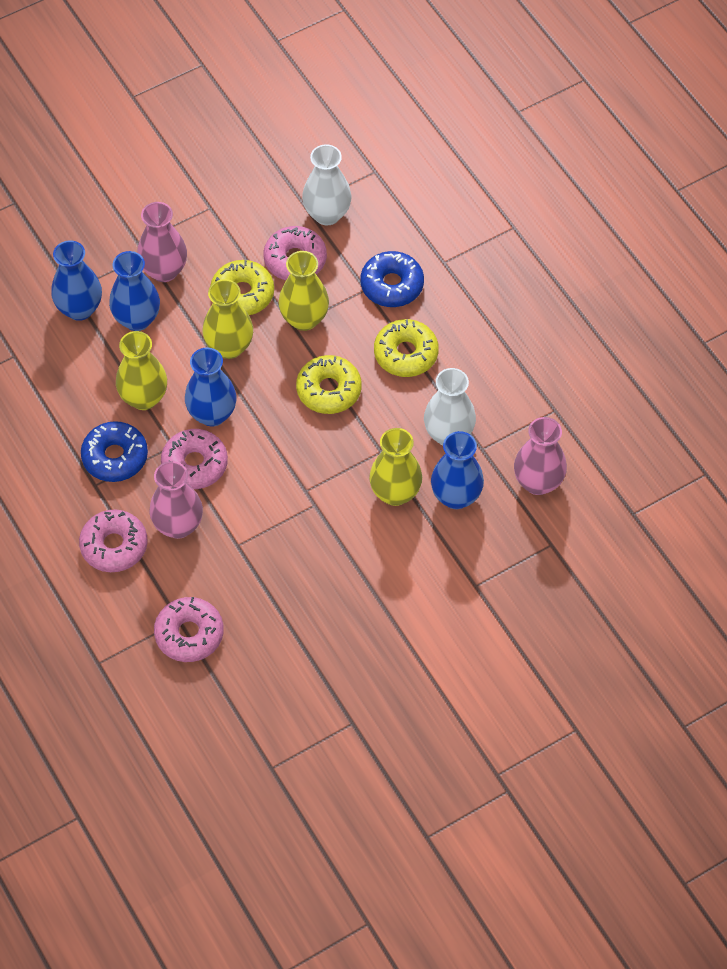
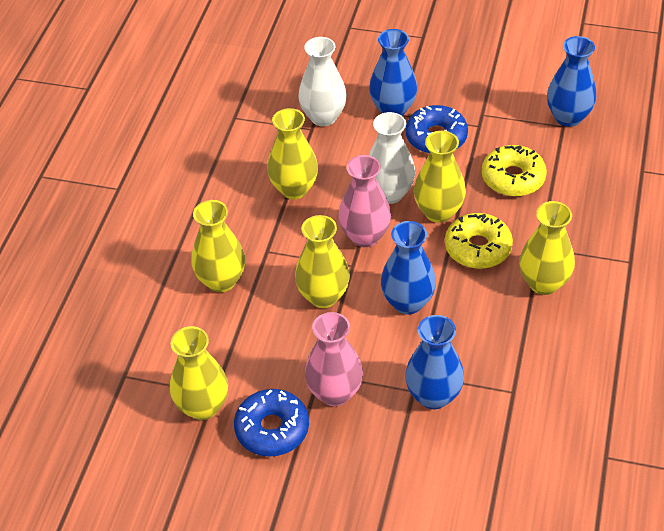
pink donut: 4 -> 0
pink vase: 3 -> 2
yellow donut: 3 -> 2
yellow vase: 4 -> 6

